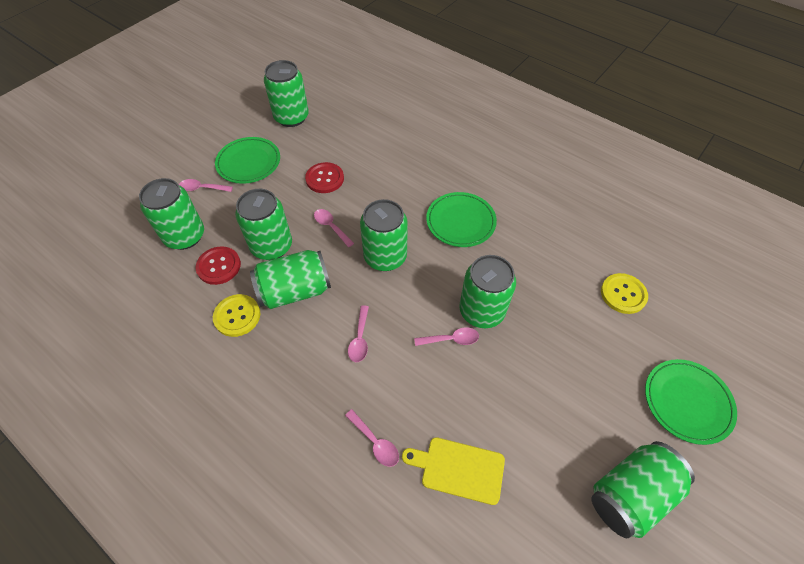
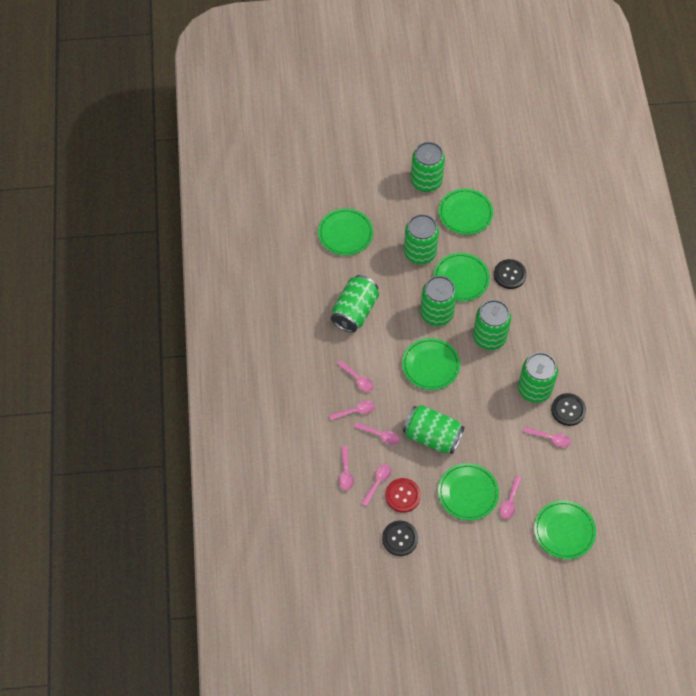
black button: 0 -> 3
green plate: 3 -> 6
pink spoon: 5 -> 7
red button: 2 -> 1
yellow button: 2 -> 0
yellow cutting board: 1 -> 0

